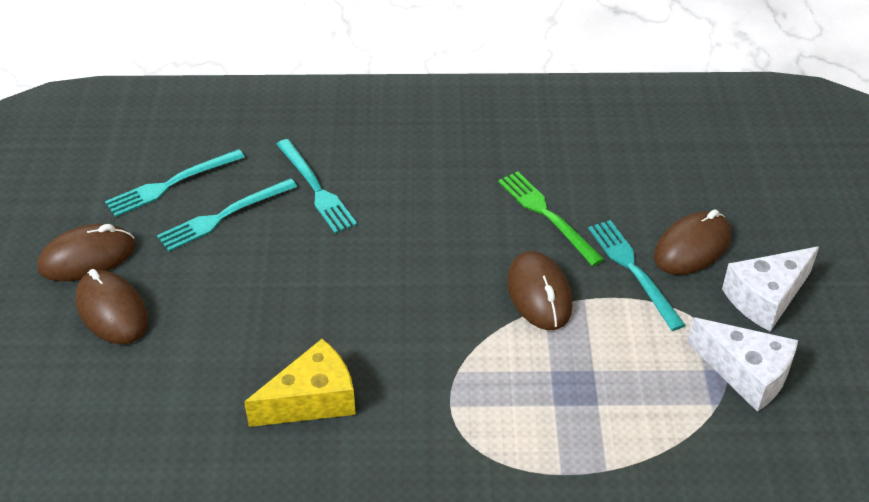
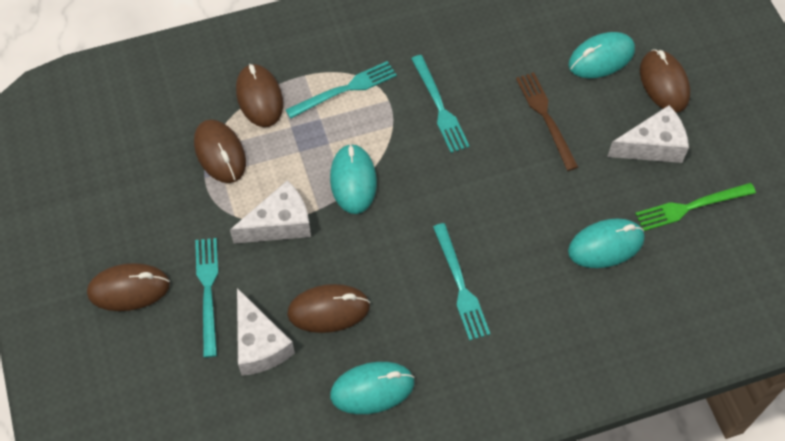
brown fork: 0 -> 1
brown mouse: 4 -> 5
turquoise mouse: 0 -> 4
white cheese: 2 -> 3
yellow cheese: 1 -> 0

